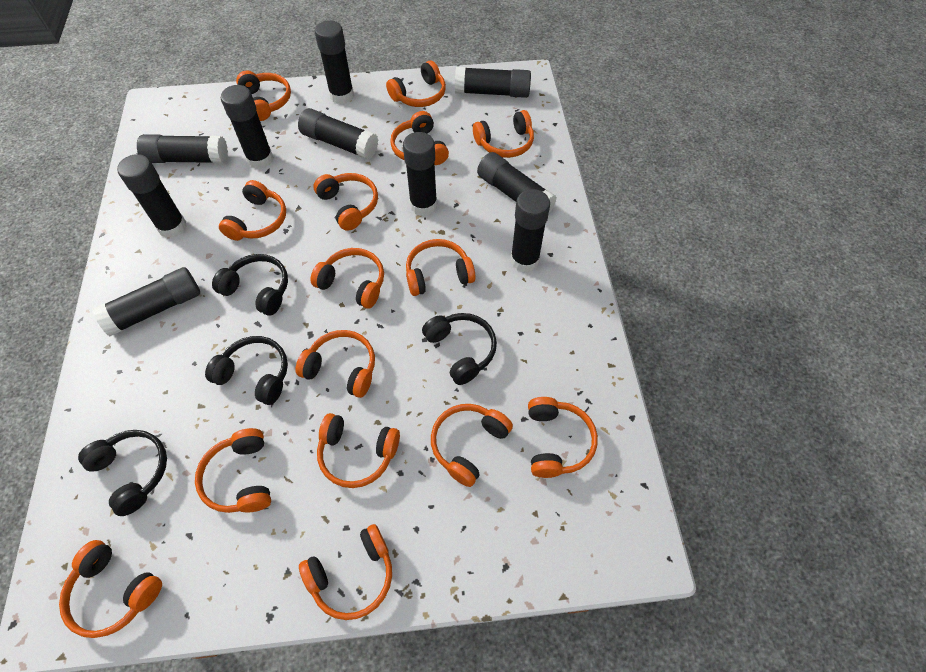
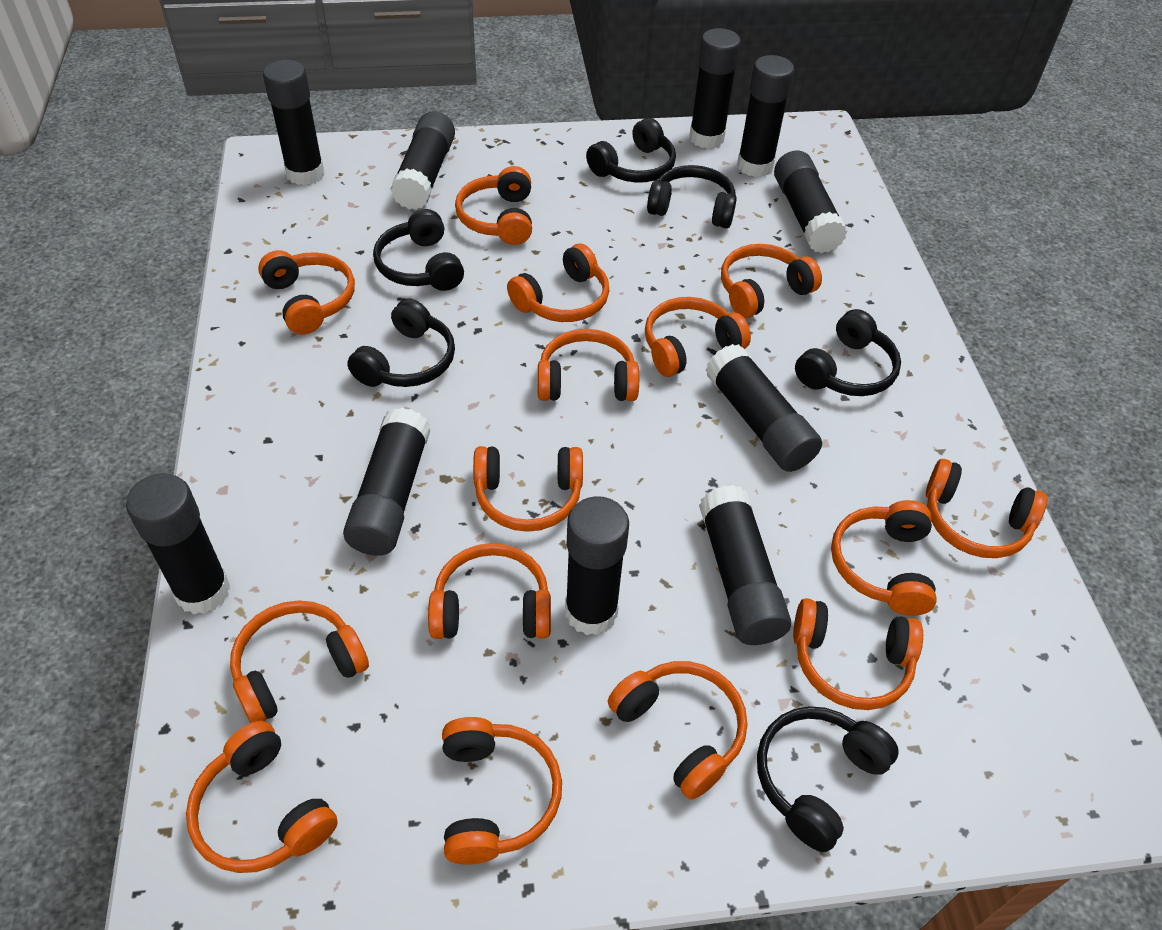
black headphones: 4 -> 6

